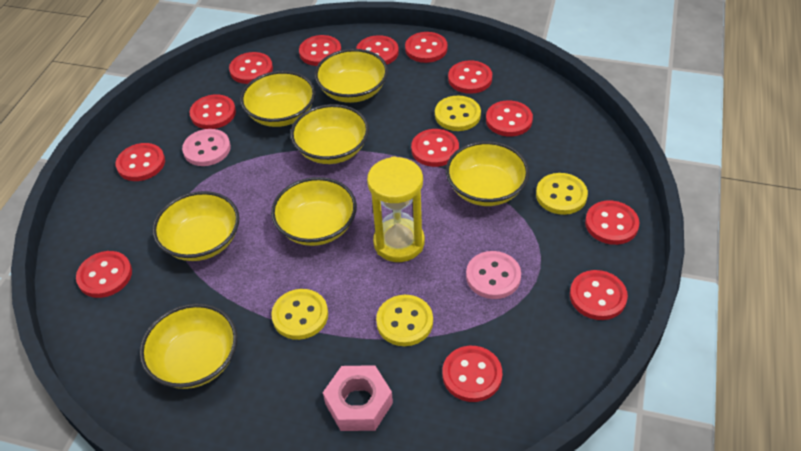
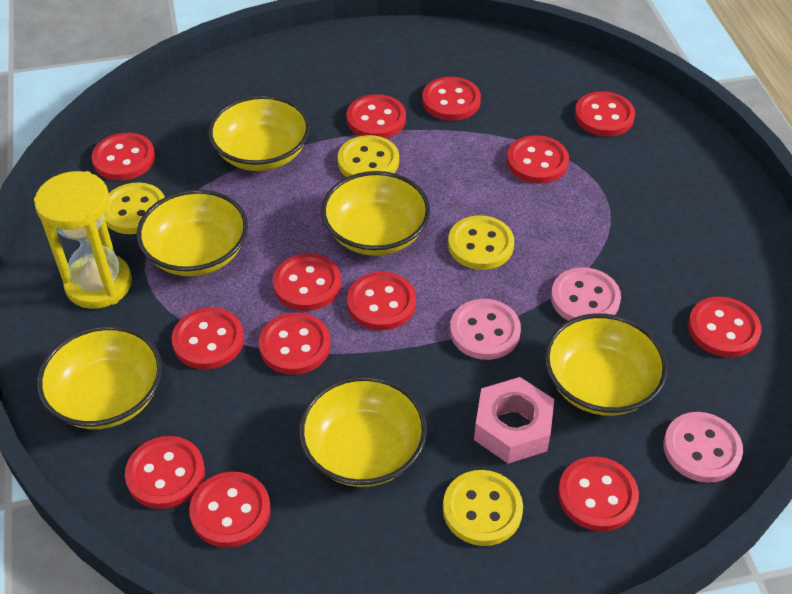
pink button: 2 -> 3
yellow bowl: 7 -> 6

